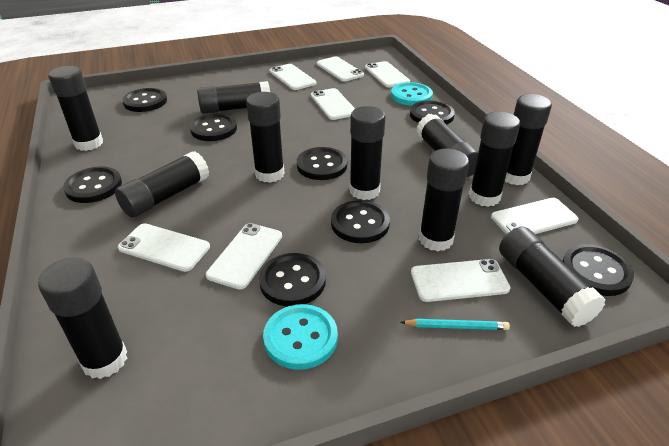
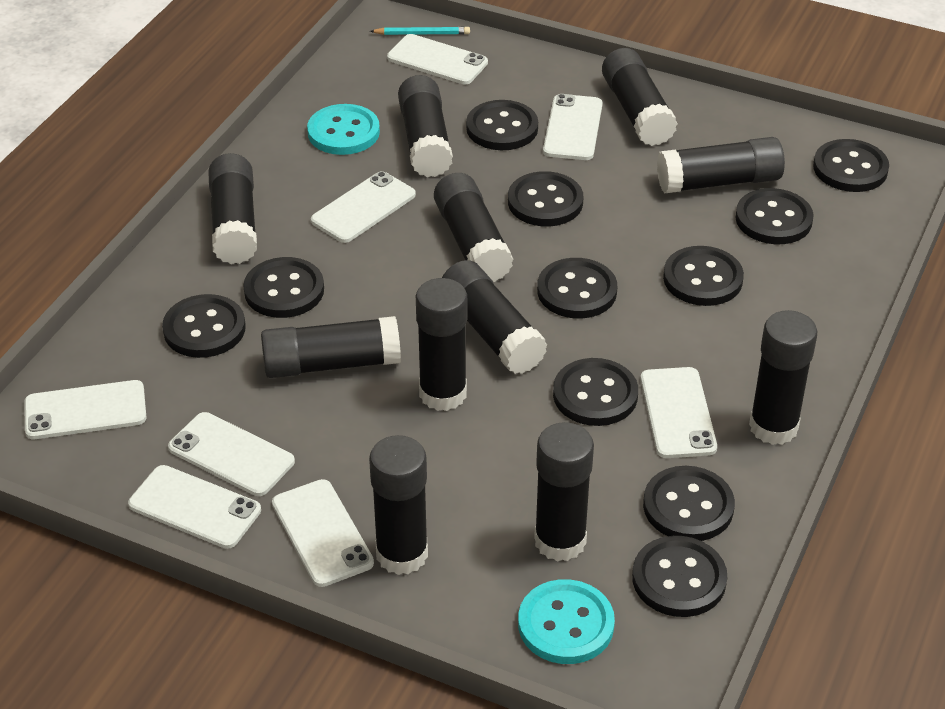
black button: 8 -> 11

